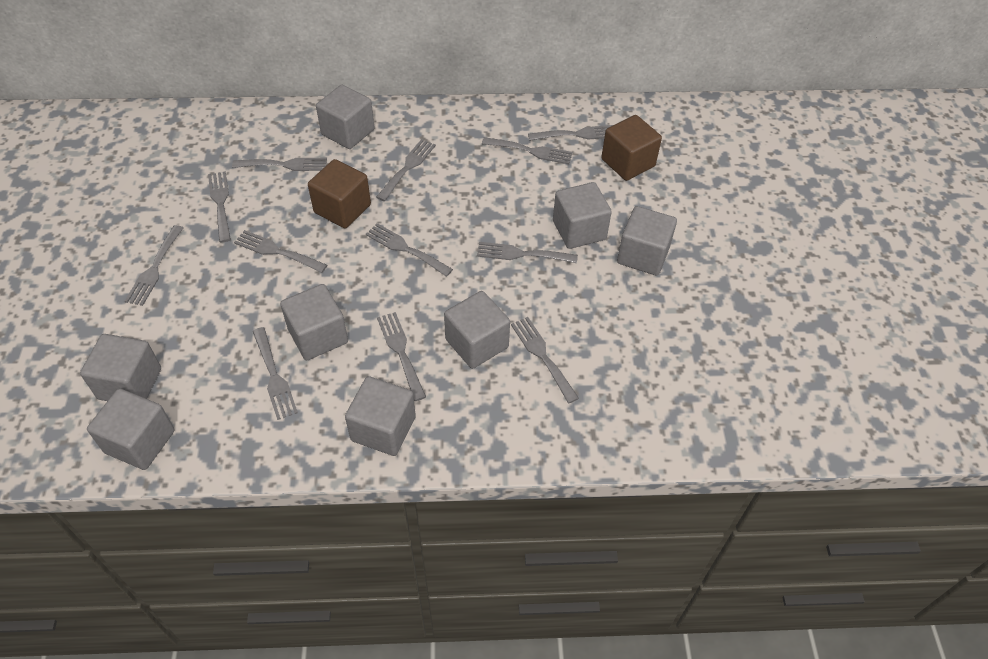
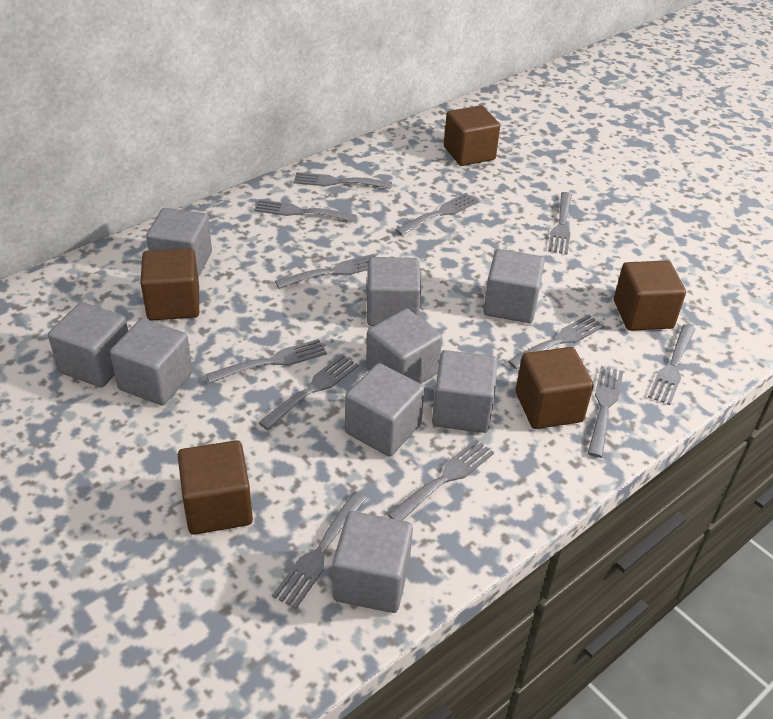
brown cube: 2 -> 5
grey cube: 8 -> 9

